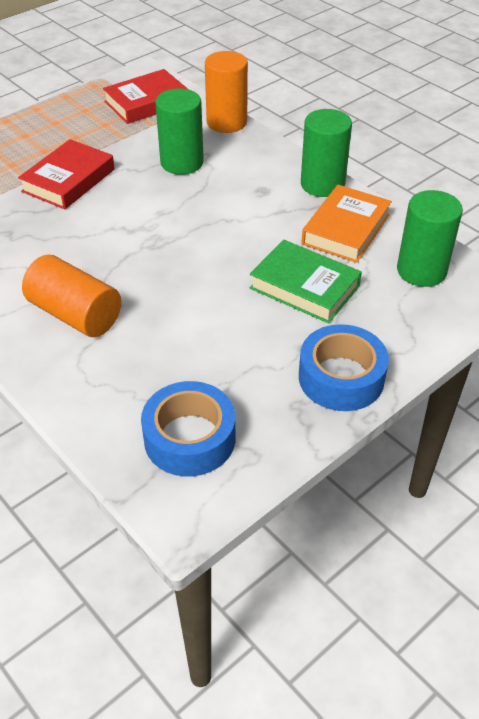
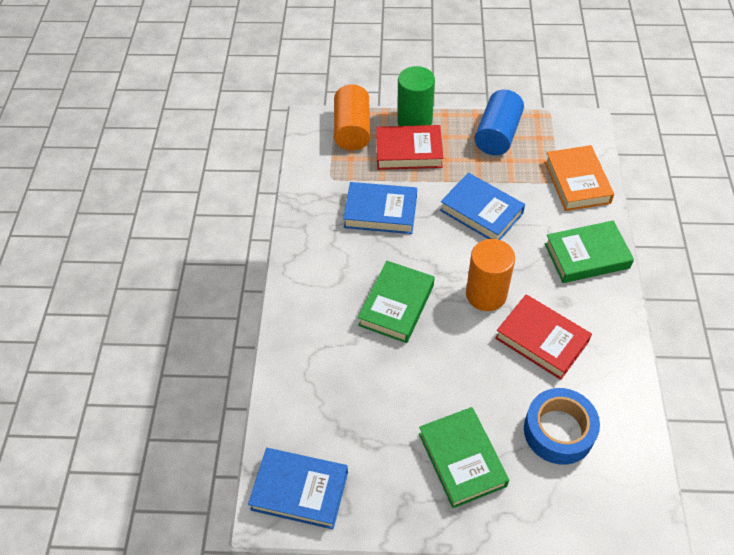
blue book: 0 -> 3
blue cylinder: 0 -> 1
blue tape: 2 -> 1
green book: 1 -> 3
green cylinder: 3 -> 1

